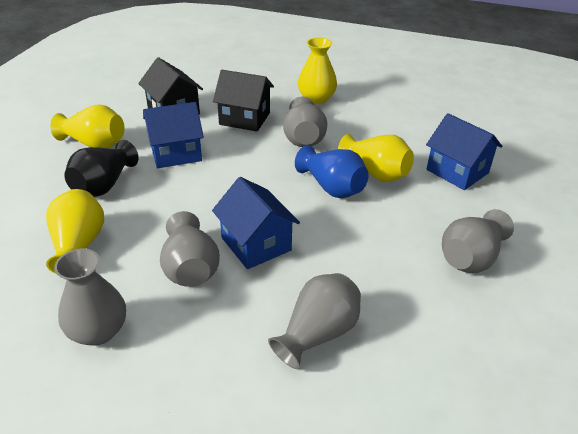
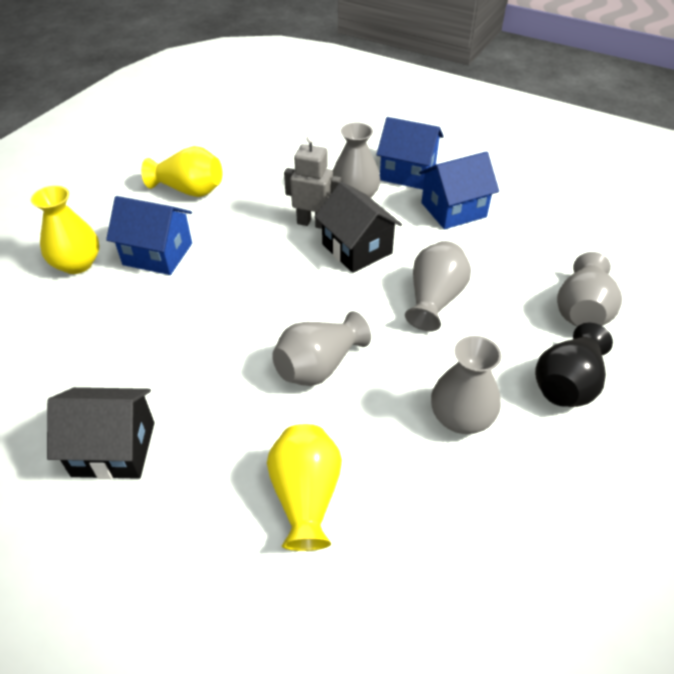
blue vase: 1 -> 0
grey robot: 0 -> 1
yellow vase: 4 -> 3

